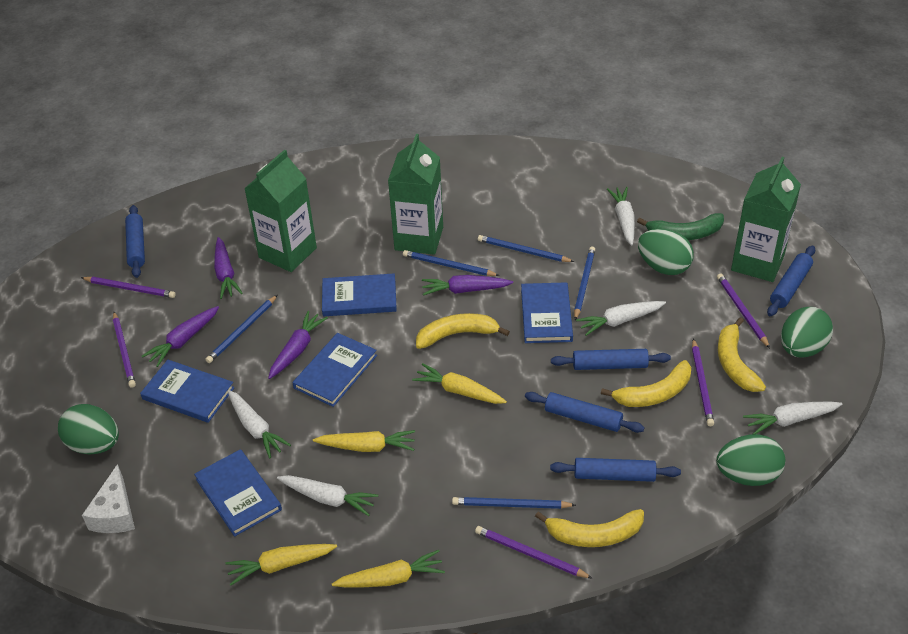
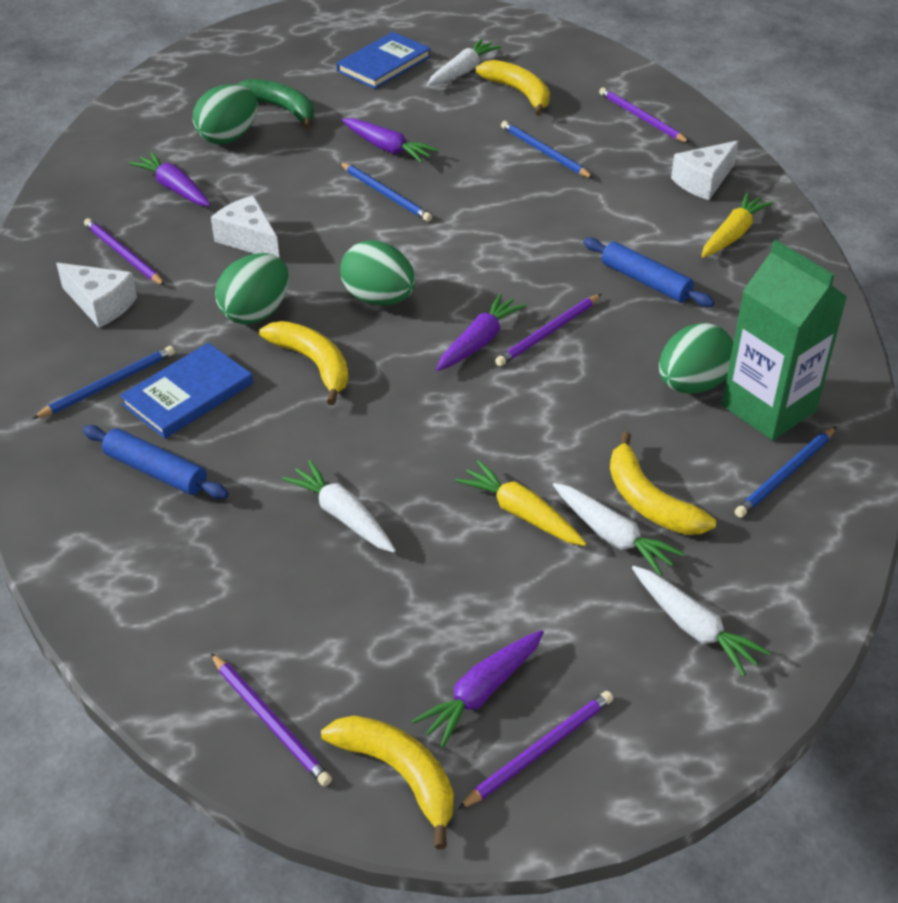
blue book: 5 -> 2
blue pencil: 5 -> 4
blue rolling pin: 5 -> 2
green carton: 3 -> 1
white carrot: 5 -> 4
white cheese: 1 -> 3
yellow carrot: 4 -> 2

